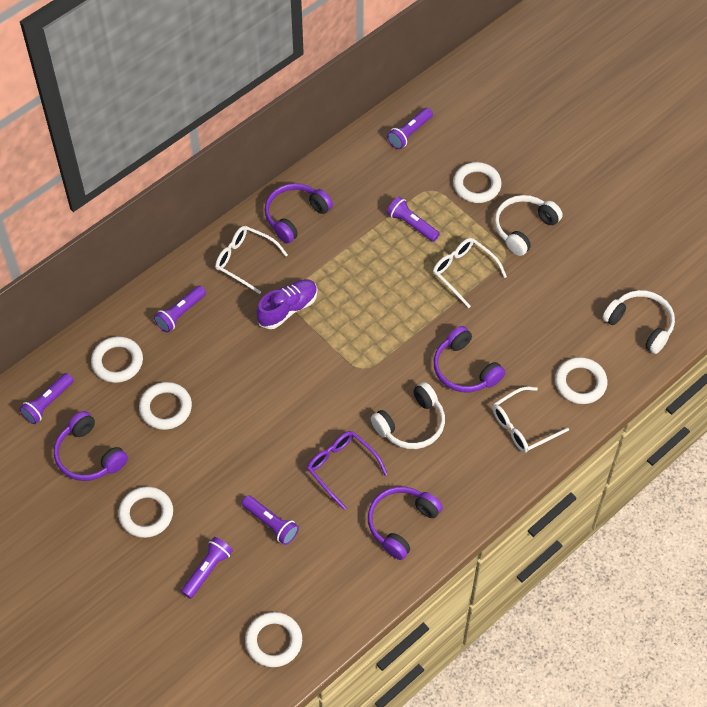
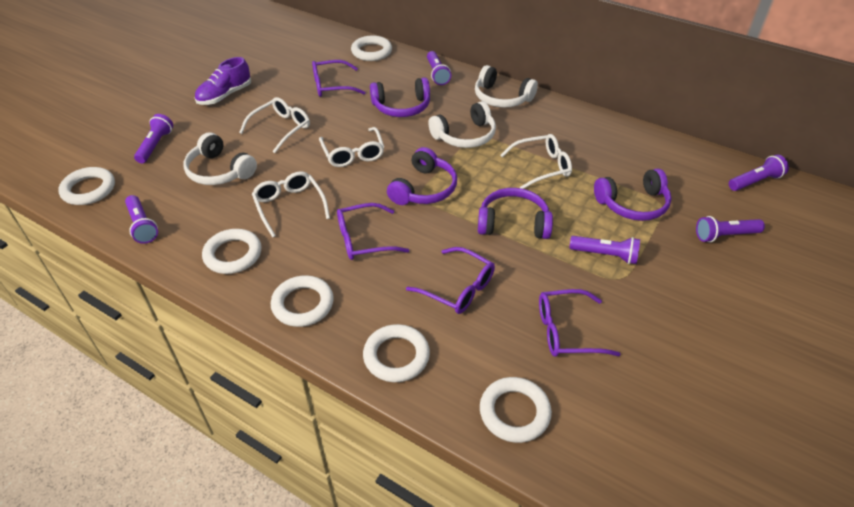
purple glasses: 1 -> 4
white glasses: 3 -> 4

